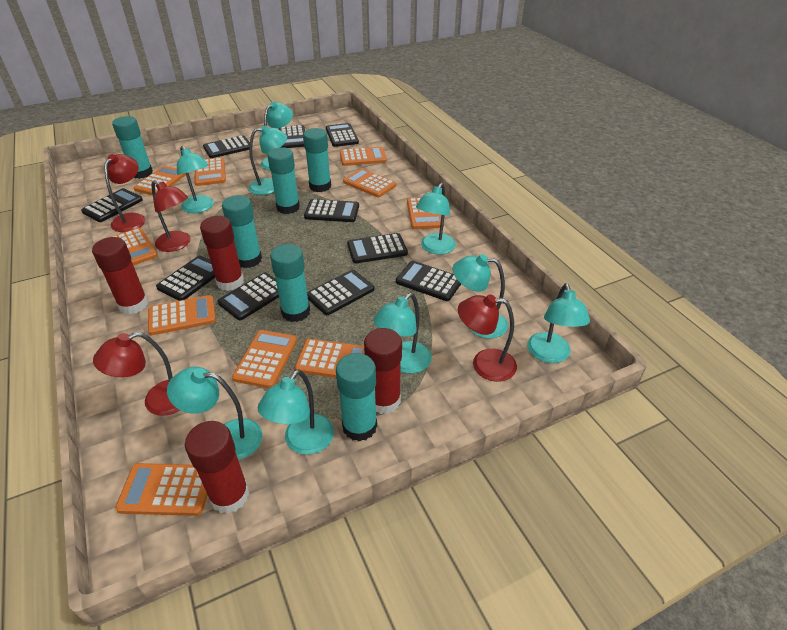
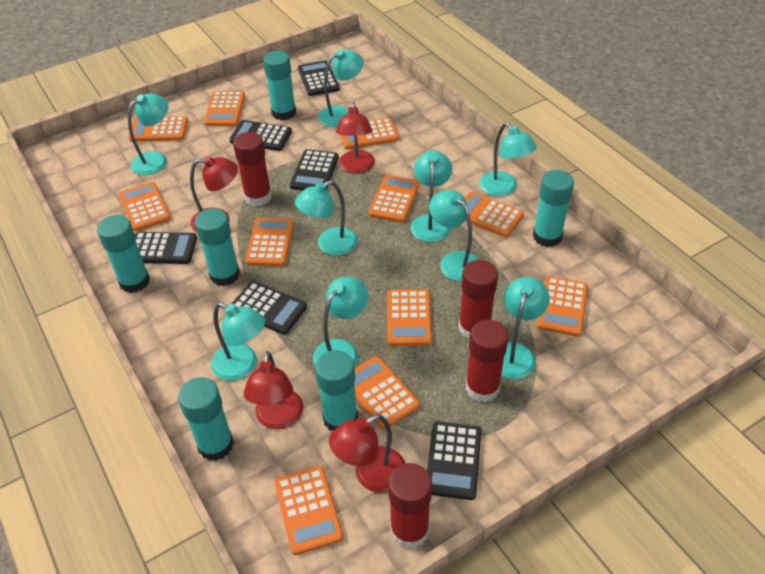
black calculator: 10 -> 6
orange calculator: 10 -> 11

